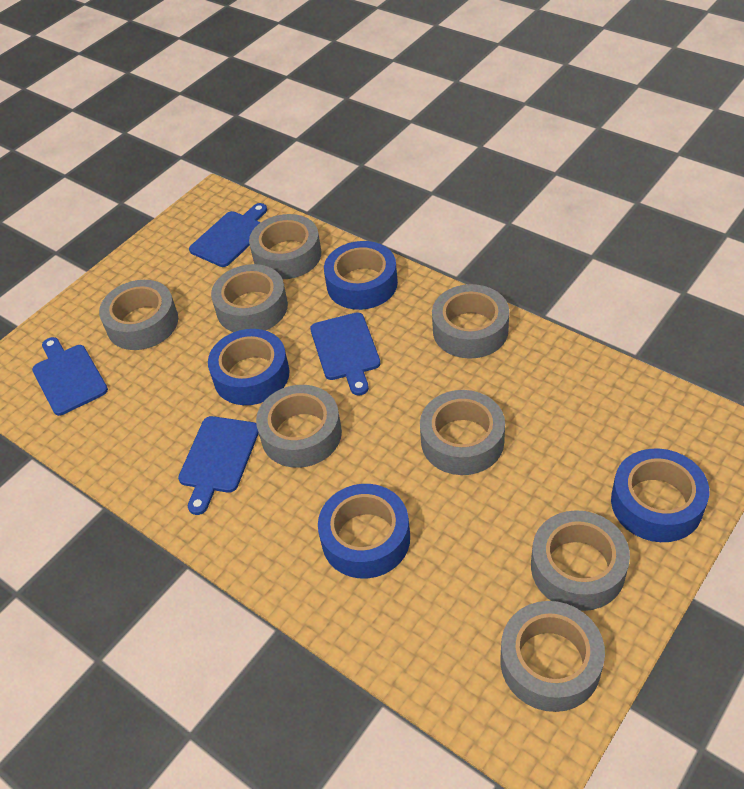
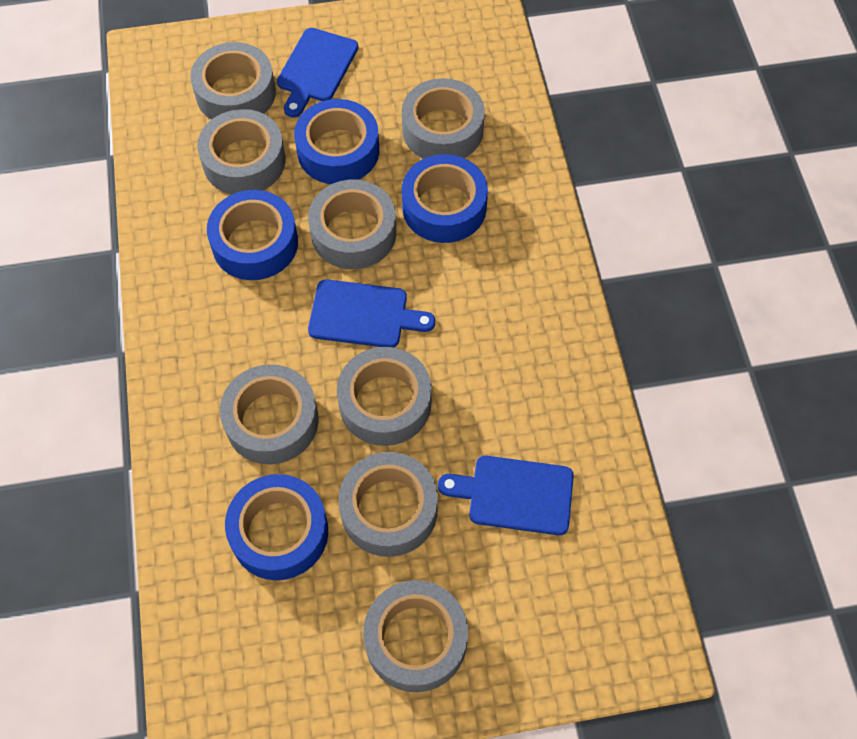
blue cutting board: 4 -> 3

